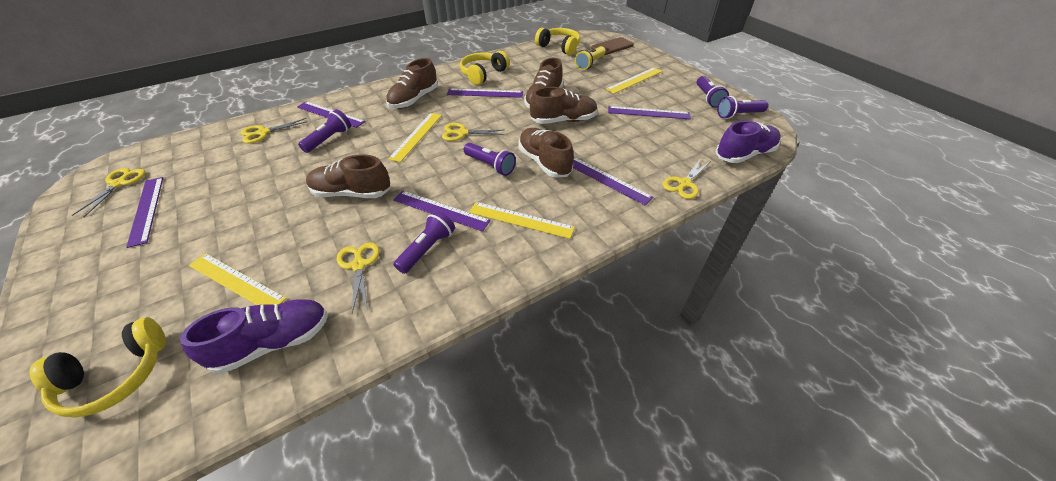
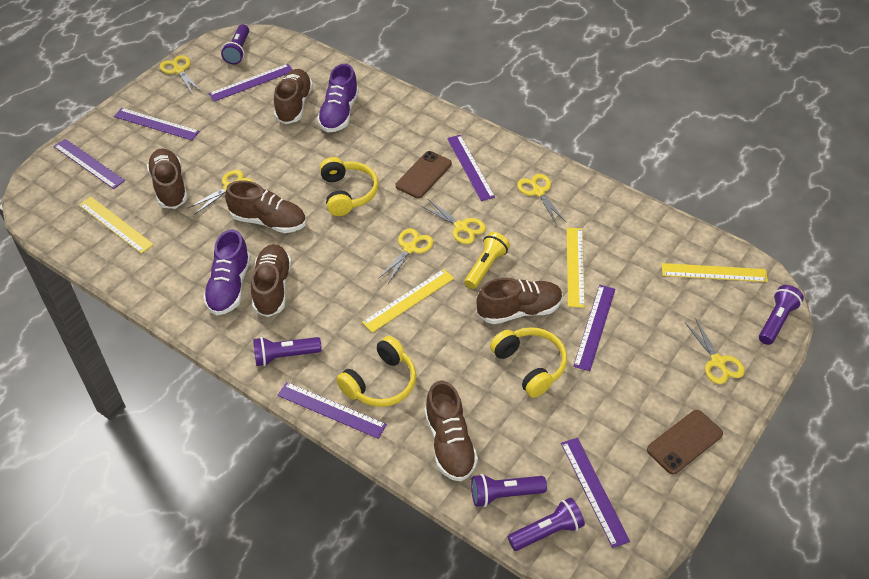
brown phone: 1 -> 2
brown shoe: 5 -> 6
purple ruler: 6 -> 7
yellow scissors: 5 -> 6

